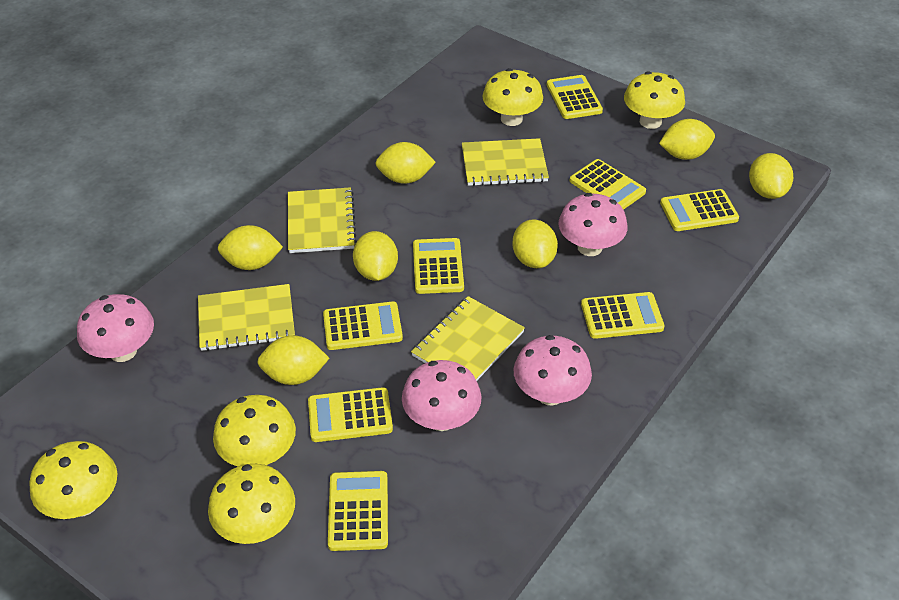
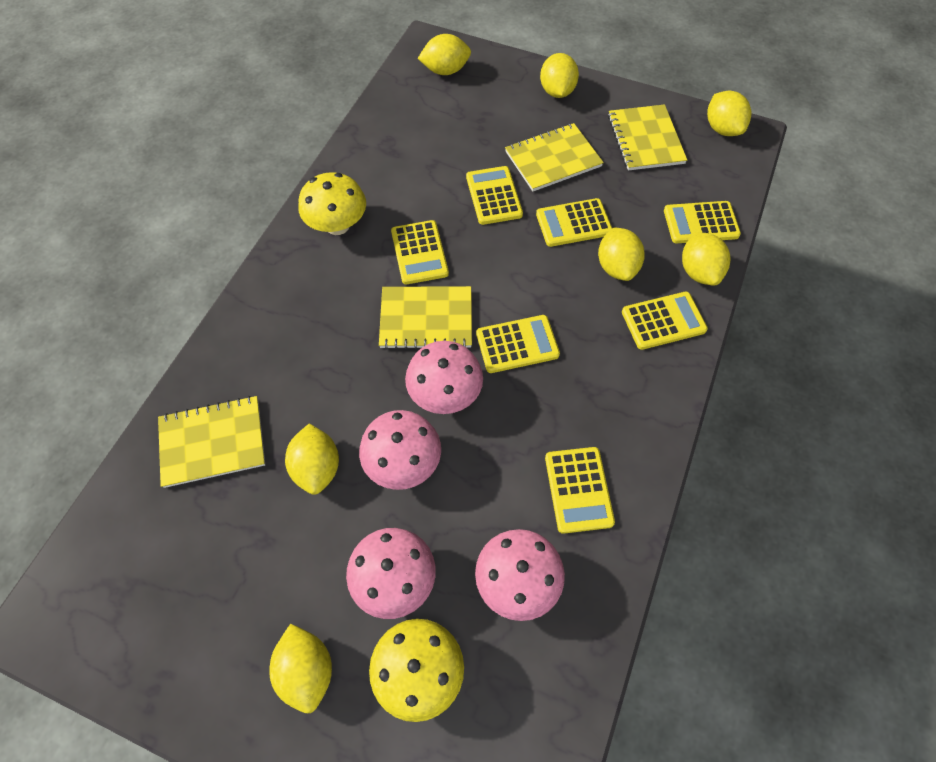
yellow calculator: 8 -> 7
yellow mushroom: 5 -> 2

